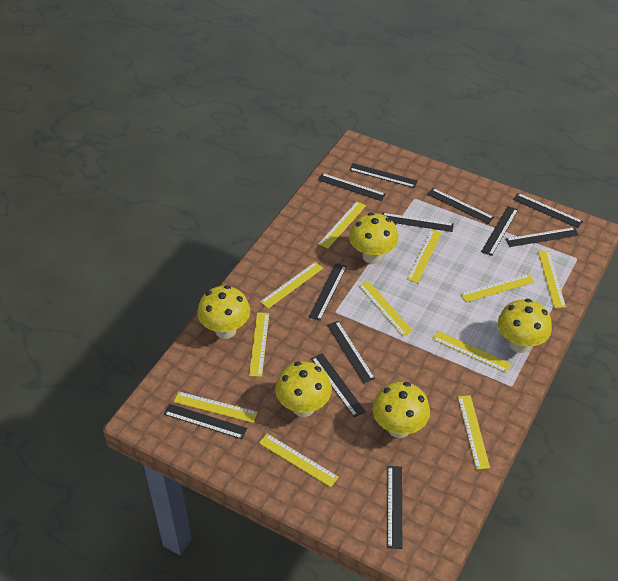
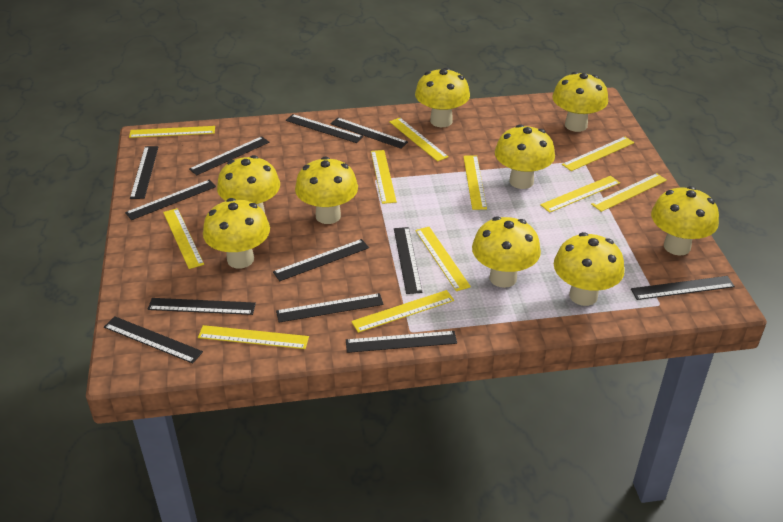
yellow mushroom: 5 -> 9

